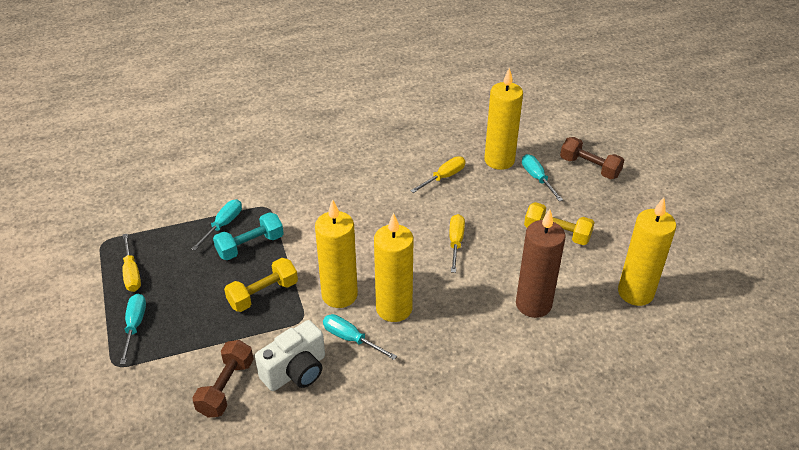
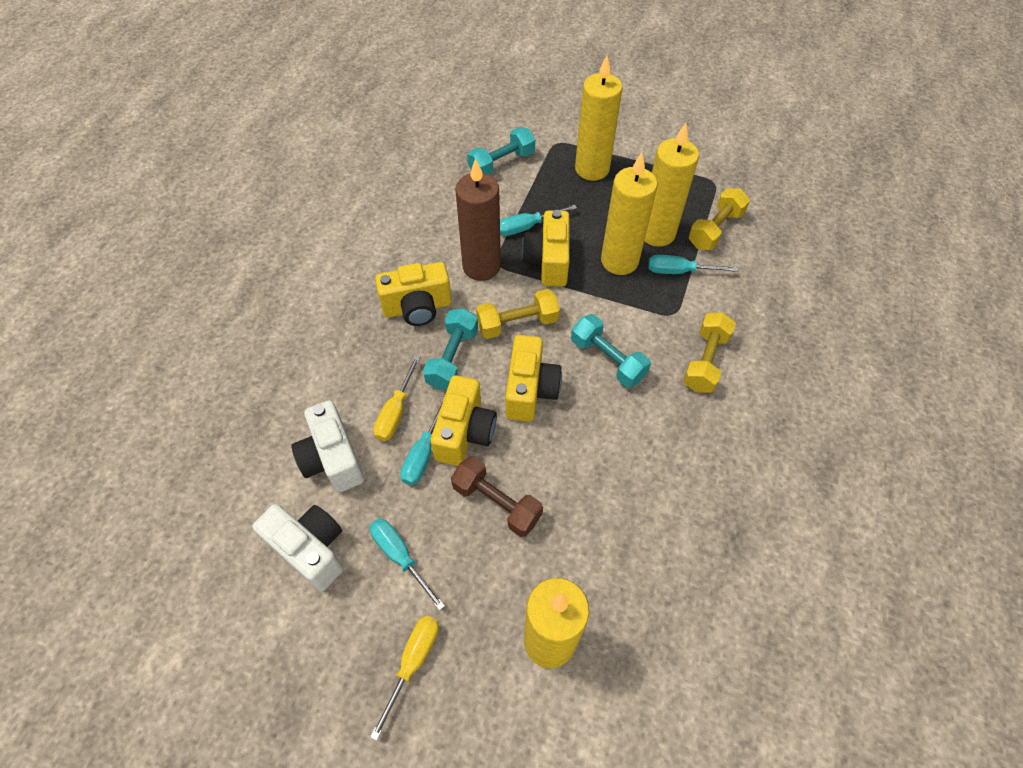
brown dumbbell: 2 -> 1
turquoise dumbbell: 1 -> 3
white camera: 1 -> 2
yellow camera: 0 -> 4
yellow dumbbell: 2 -> 3
yellow screwdriver: 3 -> 2

